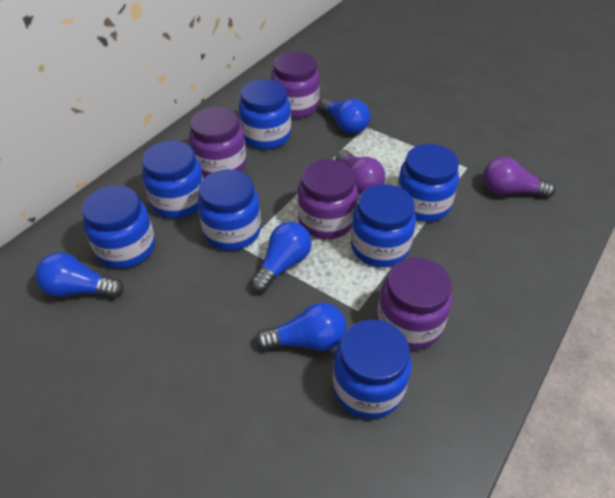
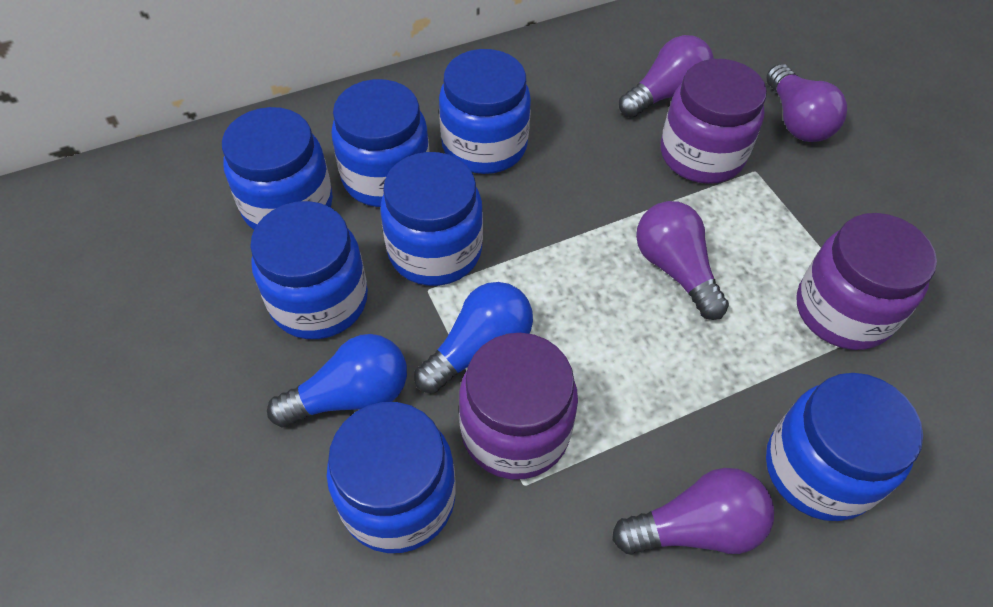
blue light bulb: 4 -> 2
purple jar: 4 -> 3
purple light bulb: 2 -> 4

